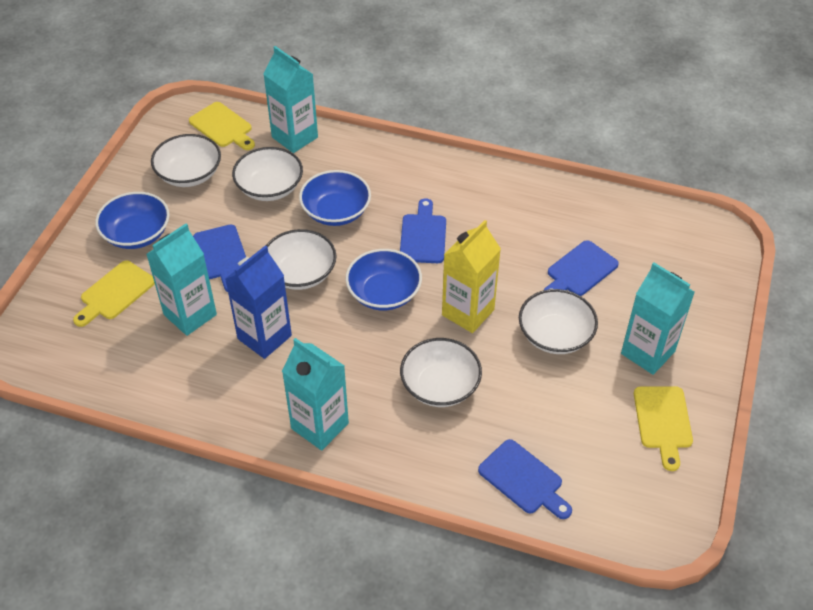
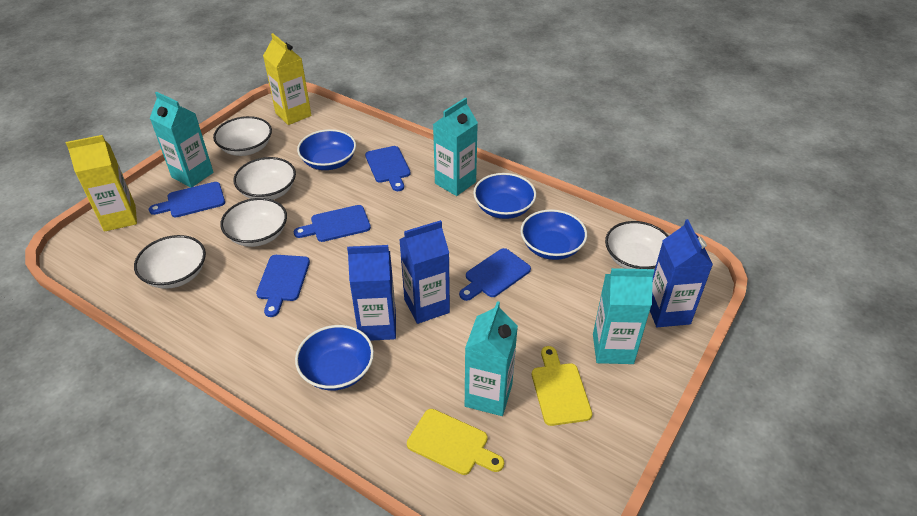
blue bowl: 3 -> 4
blue carton: 1 -> 3
blue cutting board: 4 -> 5
yellow carton: 1 -> 2
yellow cutting board: 3 -> 2

